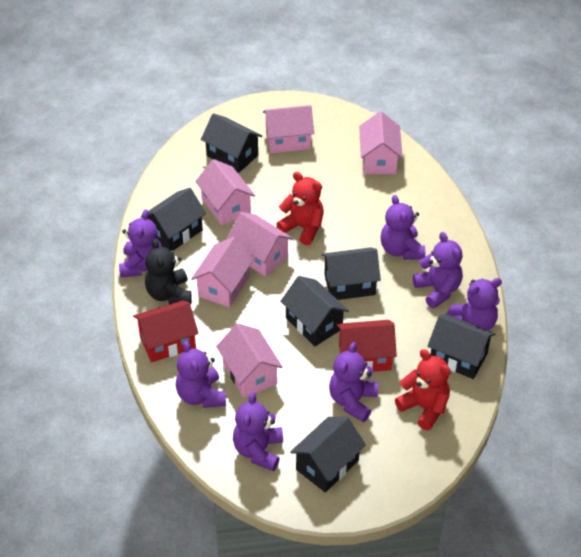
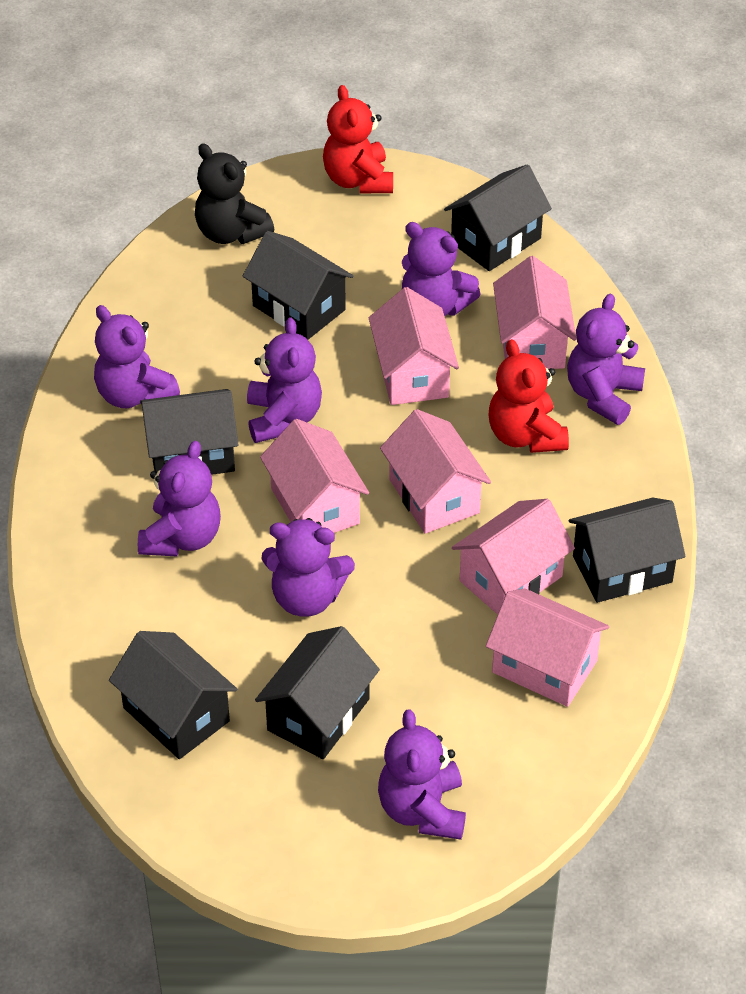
red house: 2 -> 0

